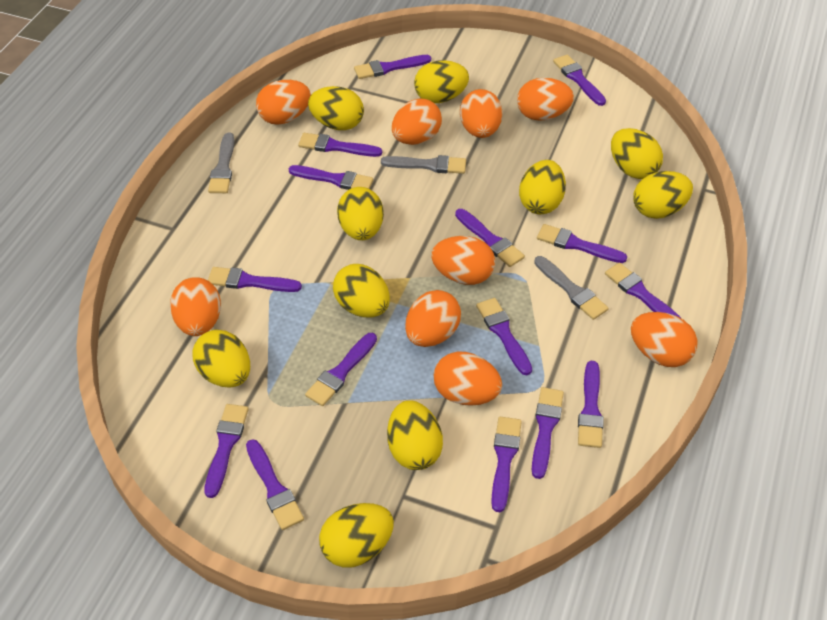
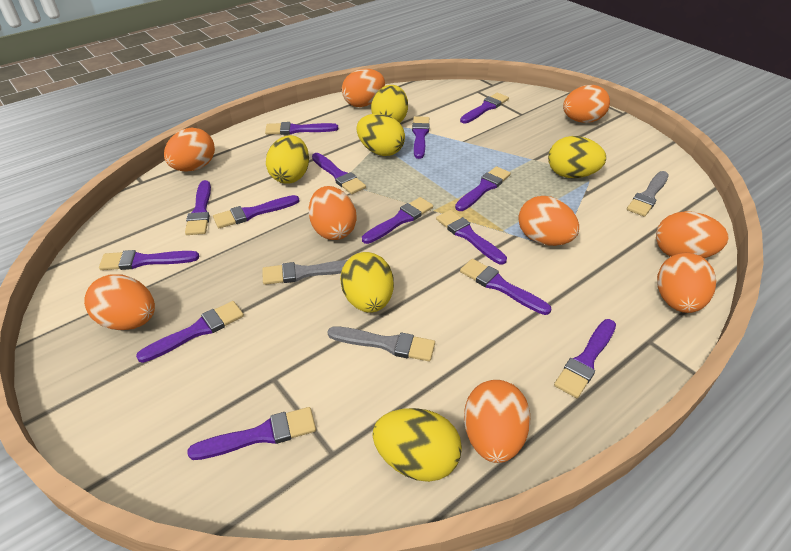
purple brush: 15 -> 14
yellow egg: 10 -> 6

